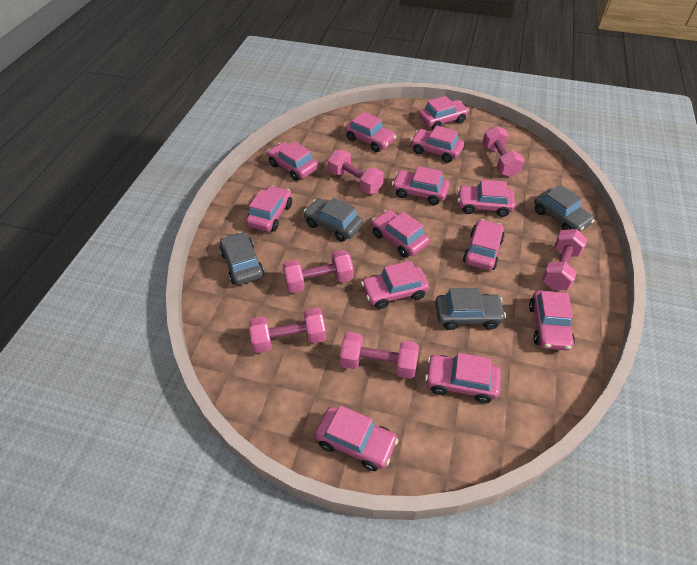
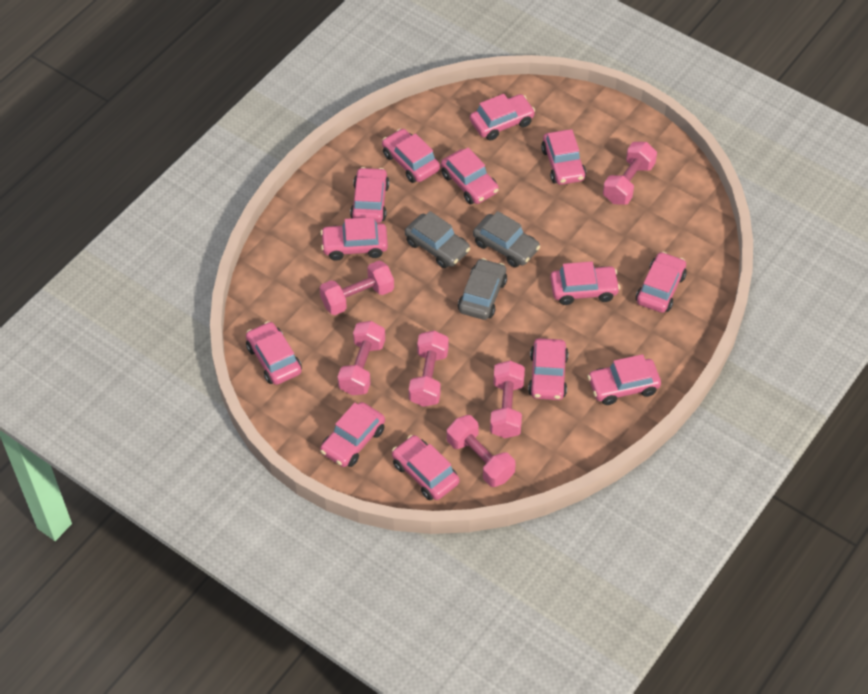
grey car: 4 -> 3

